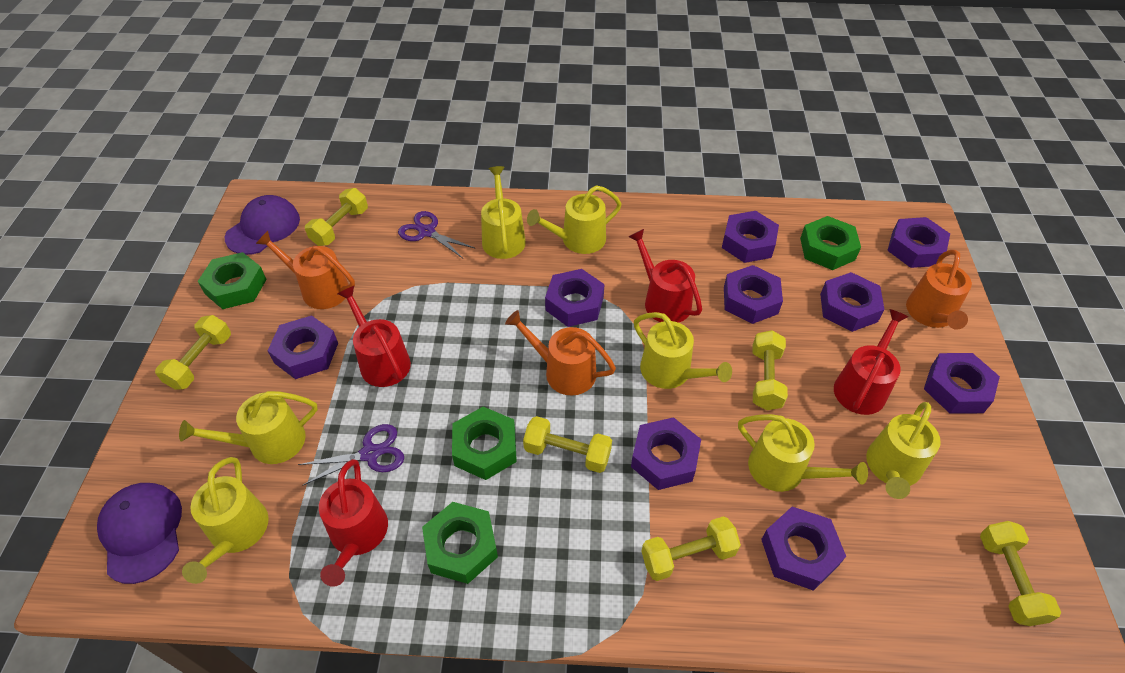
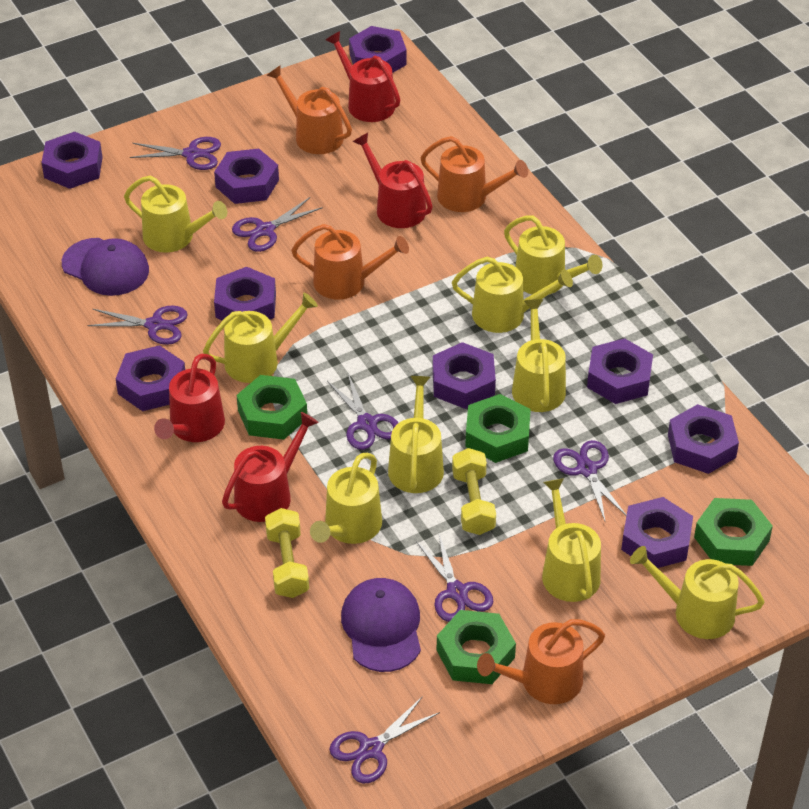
orange watering can: 3 -> 4
purple scissors: 2 -> 7
yellow dumbbell: 6 -> 2
yellow watering can: 7 -> 9

